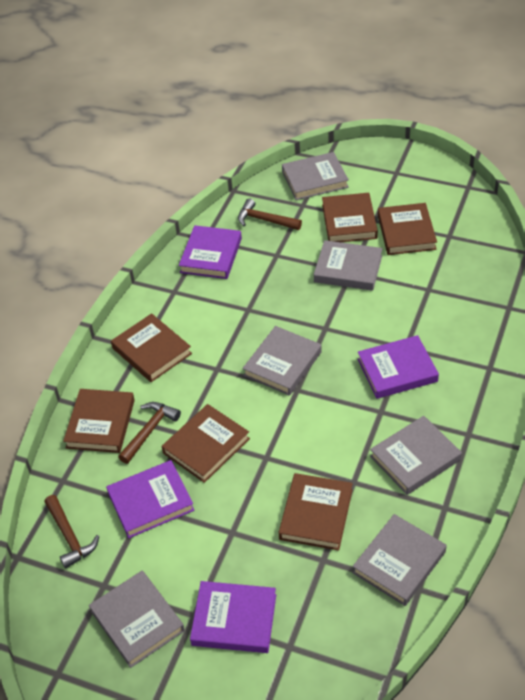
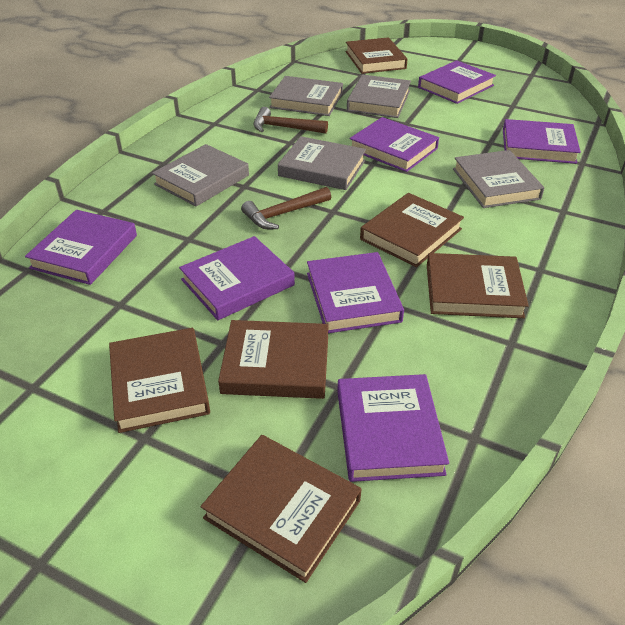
brown hammer: 3 -> 2
grey book: 6 -> 5
purple book: 4 -> 7

